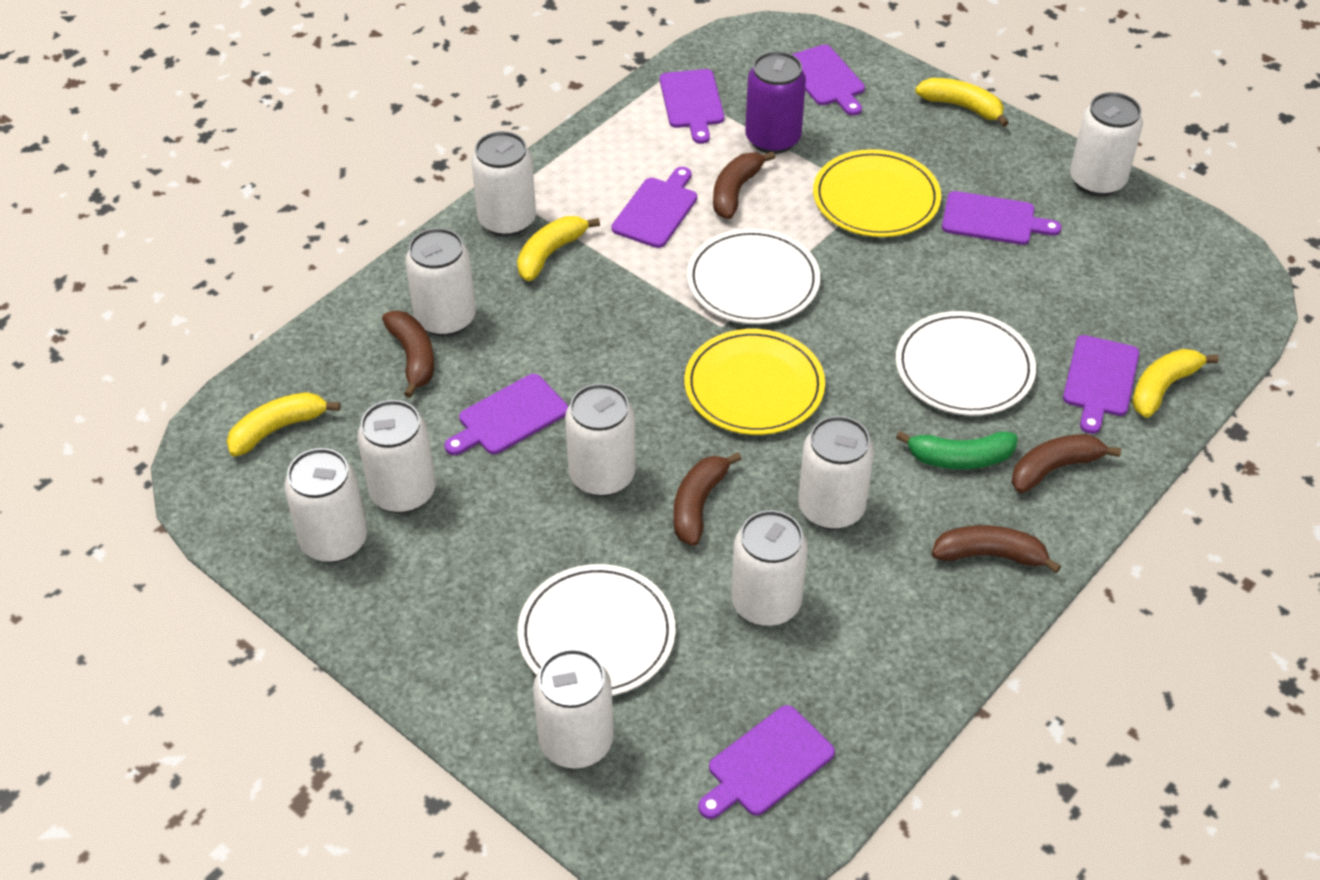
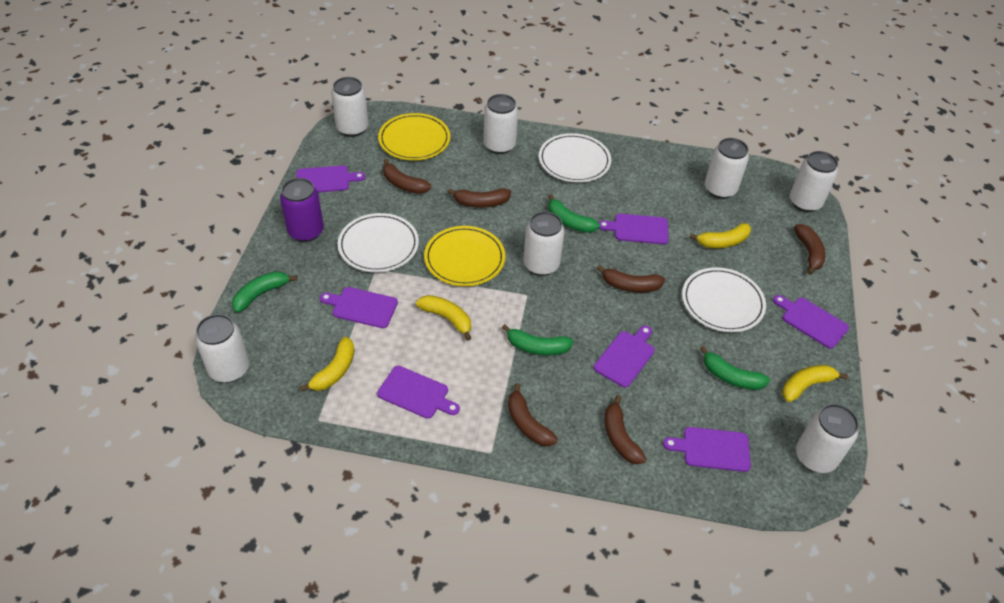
brown banana: 5 -> 6
green banana: 1 -> 4
white can: 9 -> 7

